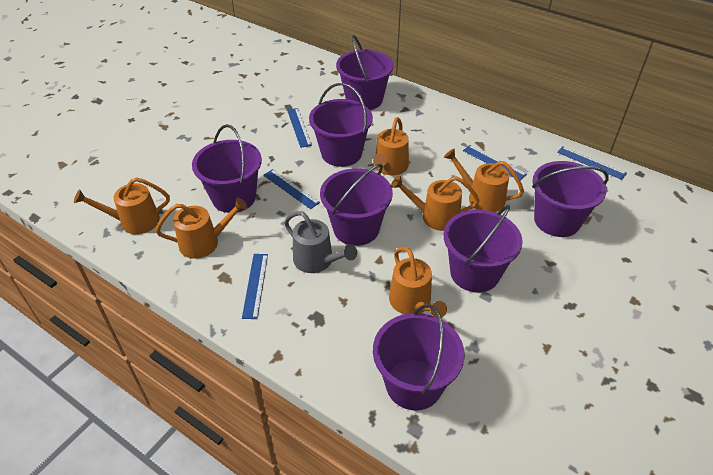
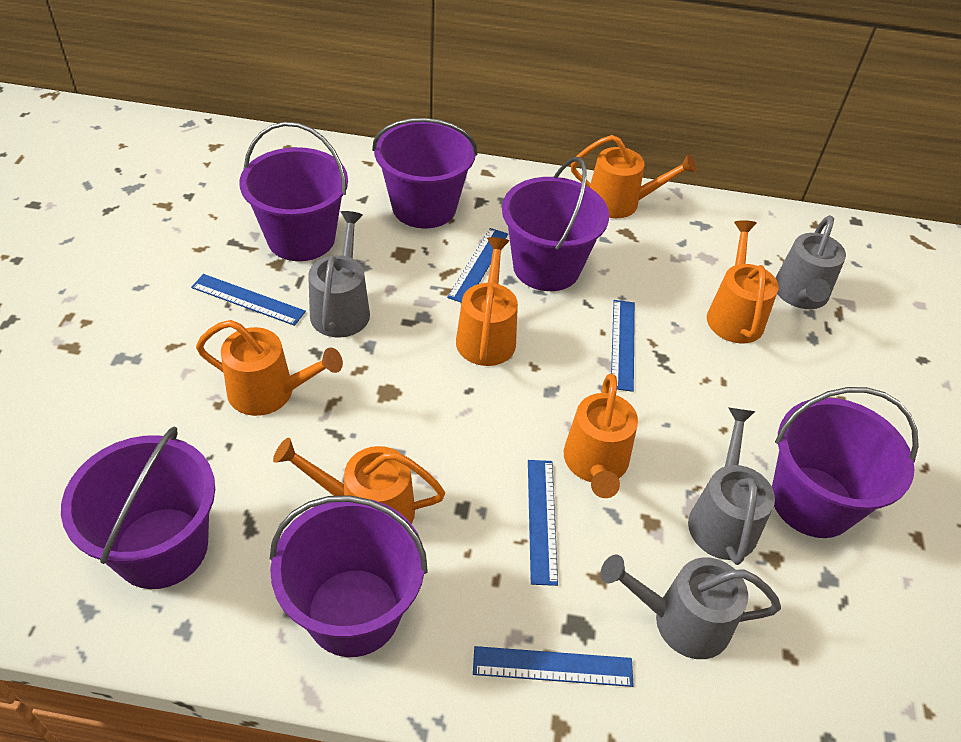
grey watering can: 1 -> 4
purple bucket: 7 -> 6

